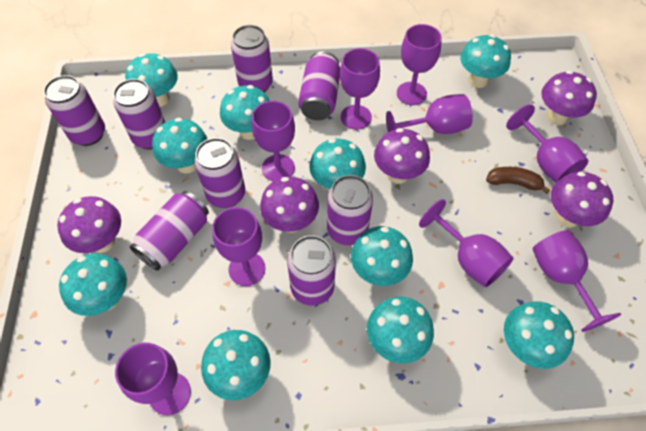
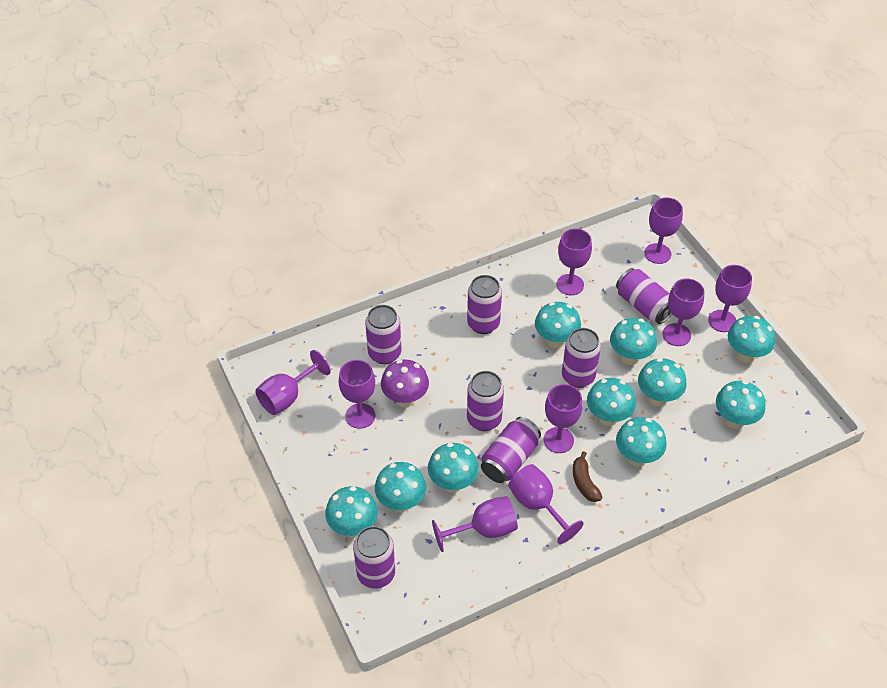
purple can: 8 -> 7
purple mushroom: 5 -> 1

